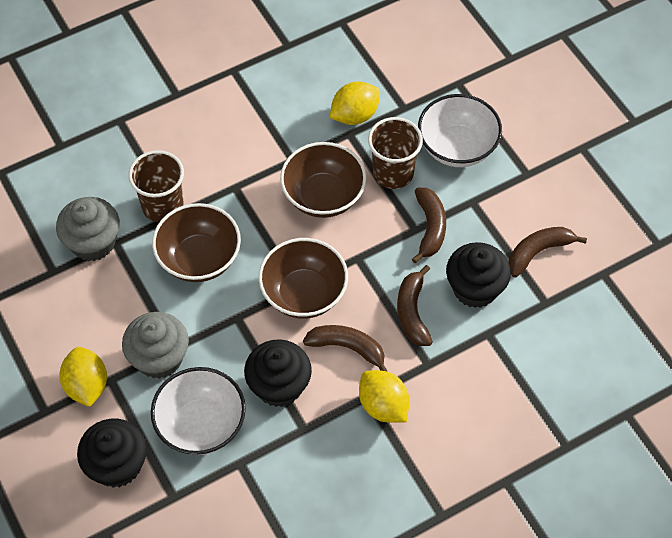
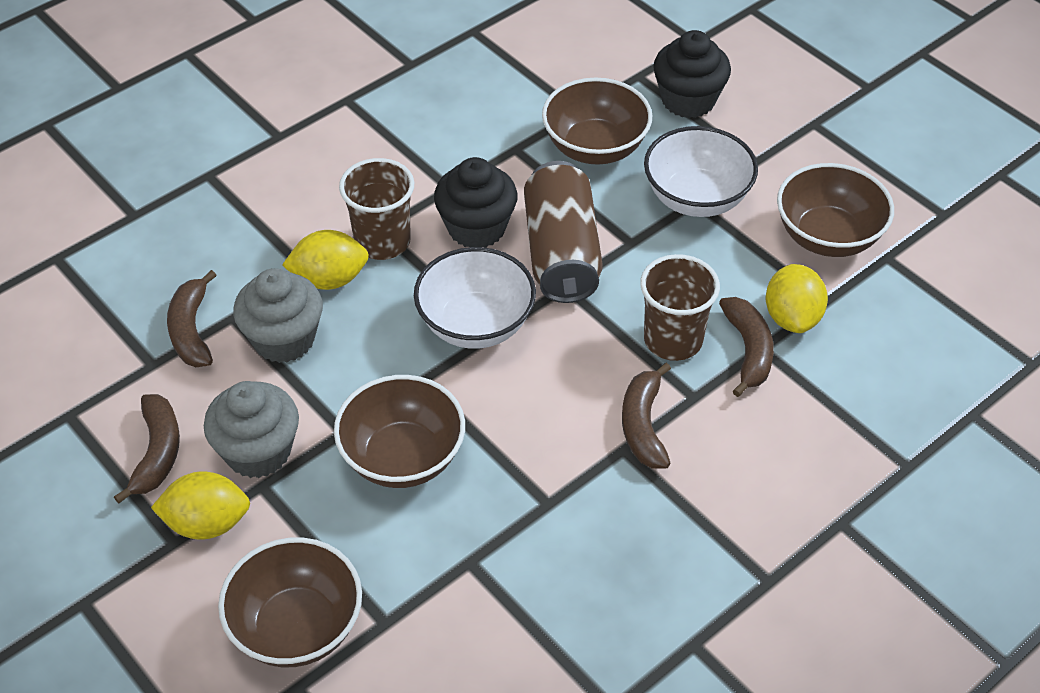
black cupcake: 3 -> 2
brown bowl: 3 -> 4
brown can: 0 -> 1

